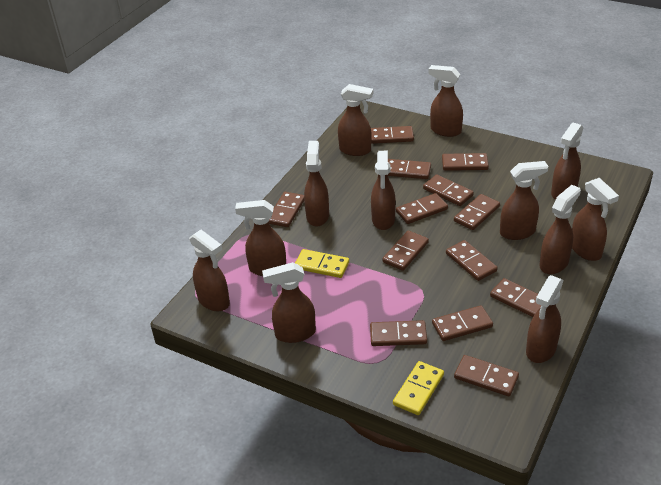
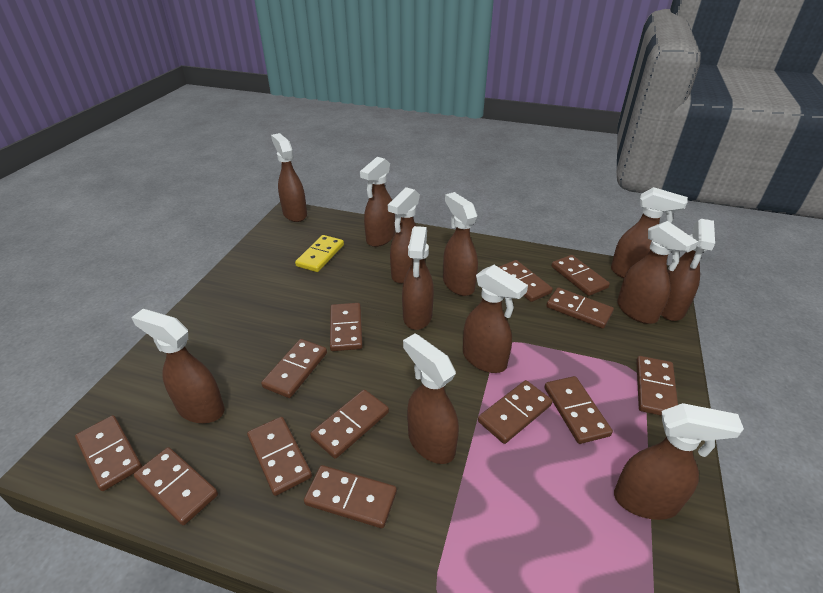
yellow domino: 2 -> 1

